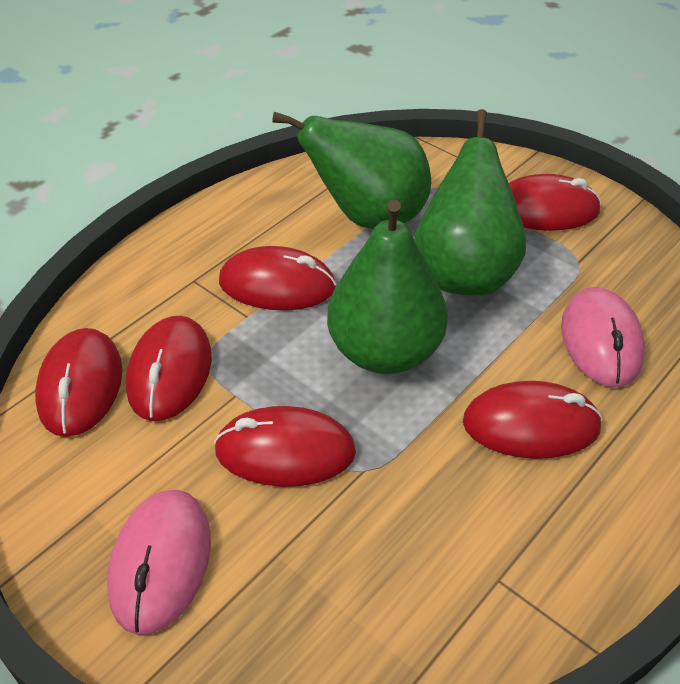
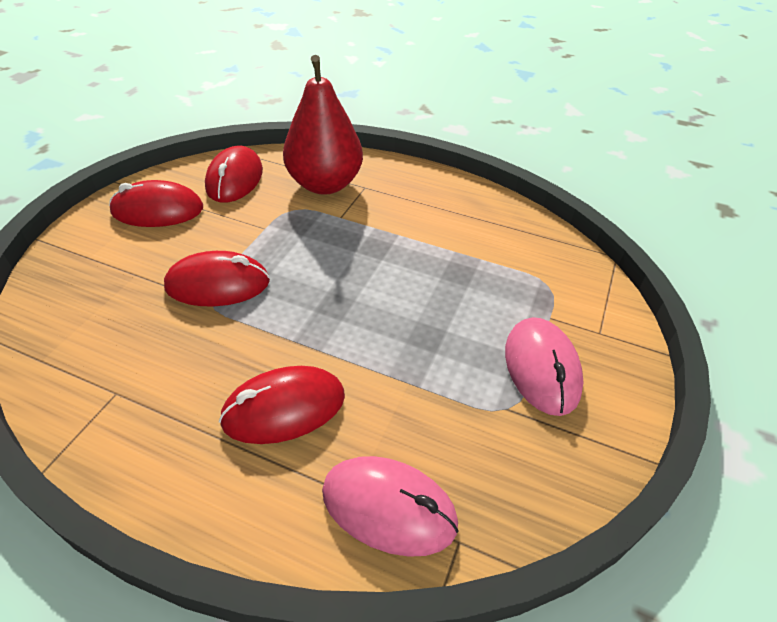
green pear: 3 -> 0
red mouse: 6 -> 4
red pear: 0 -> 1

